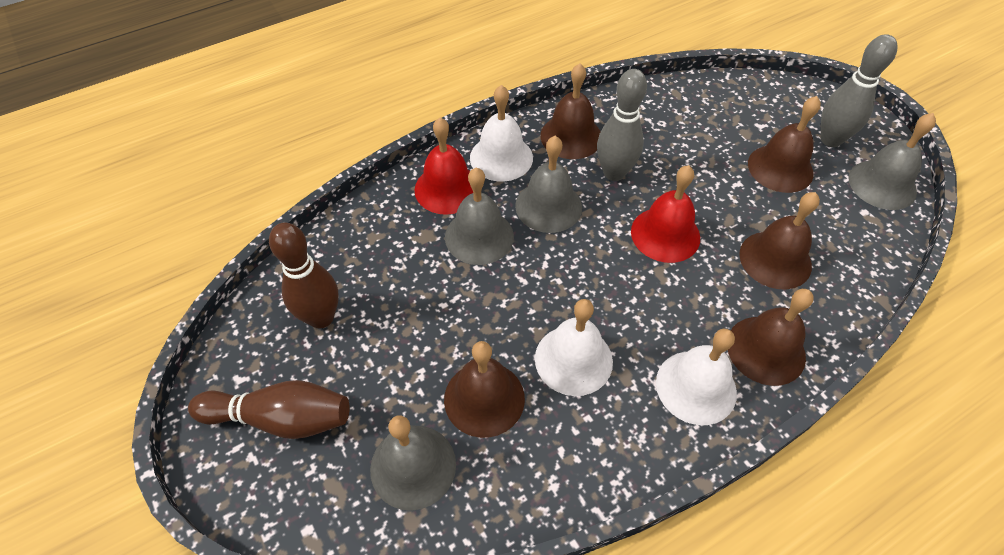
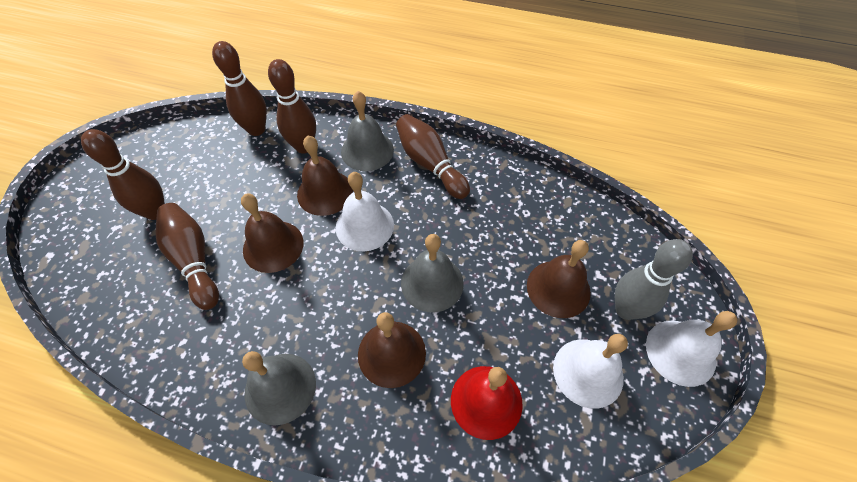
brown bell: 5 -> 4
brown bowling pin: 2 -> 5
grey bell: 4 -> 3
grey bowling pin: 2 -> 1
red bell: 2 -> 1

